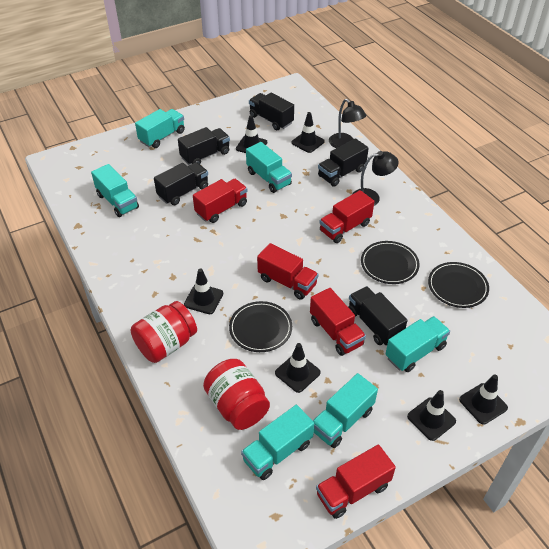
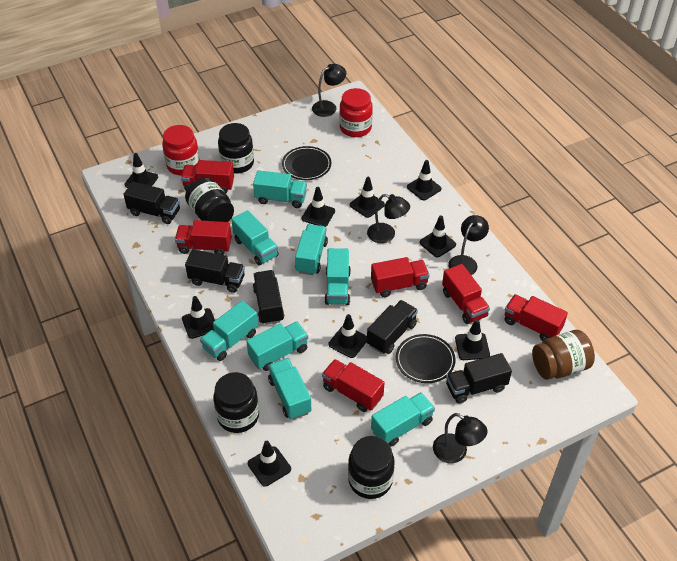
black jar: 0 -> 4
black lamp: 2 -> 4
black plate: 3 -> 2
black traffic cone: 6 -> 9
brown jar: 0 -> 1
red truck: 5 -> 6
turquoise truck: 6 -> 8

